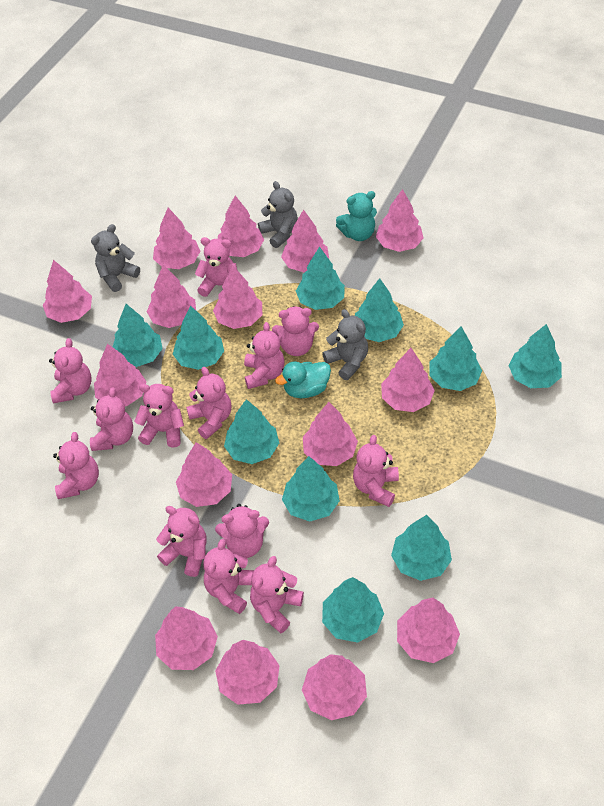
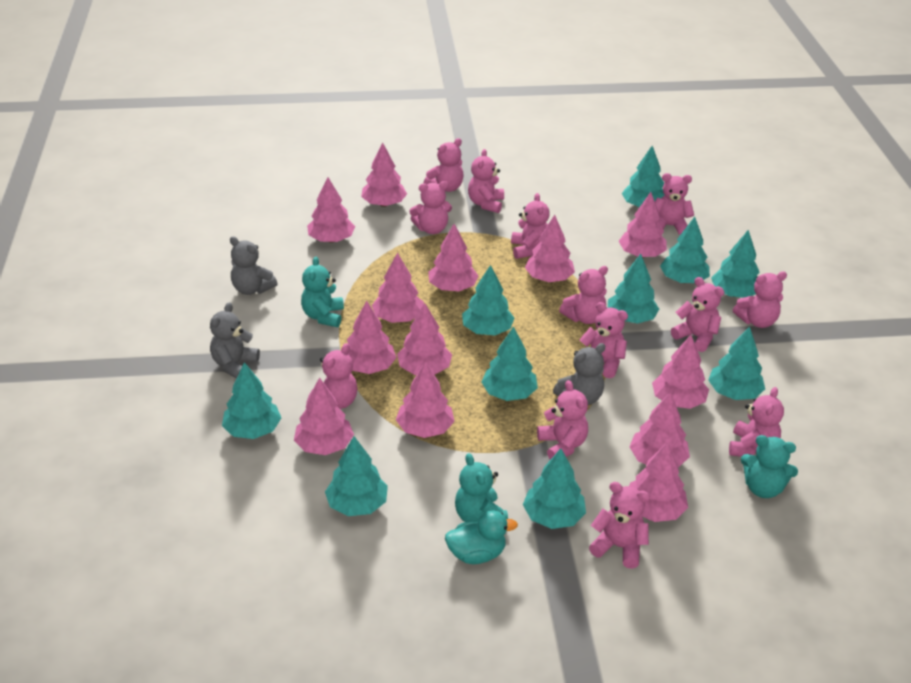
pink tree: 15 -> 13
turquoise teddy bear: 1 -> 3

